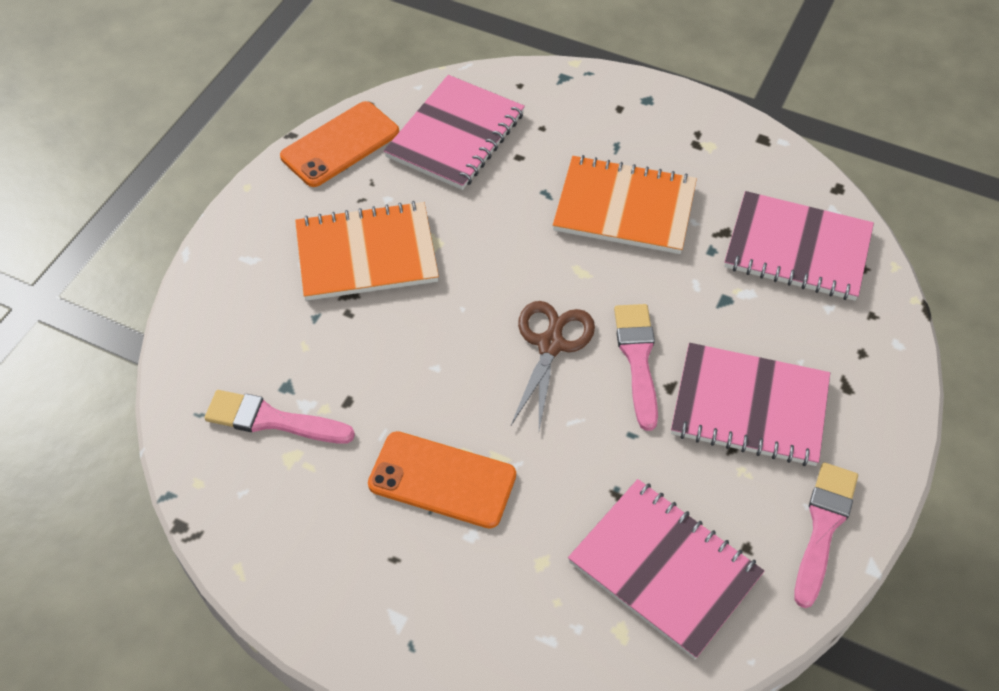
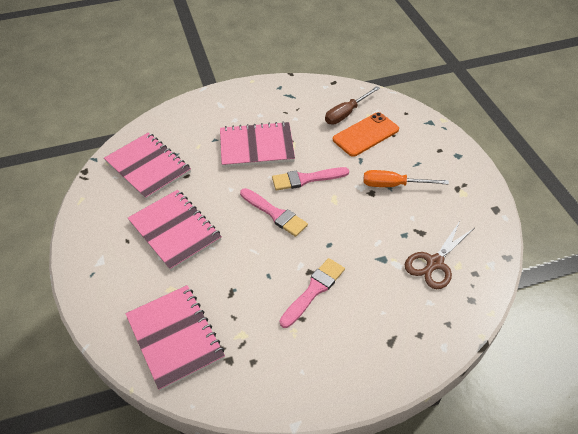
brown screwdriver: 0 -> 1
orange notebook: 2 -> 0
orange phone: 2 -> 1
orange screwdriver: 0 -> 1

